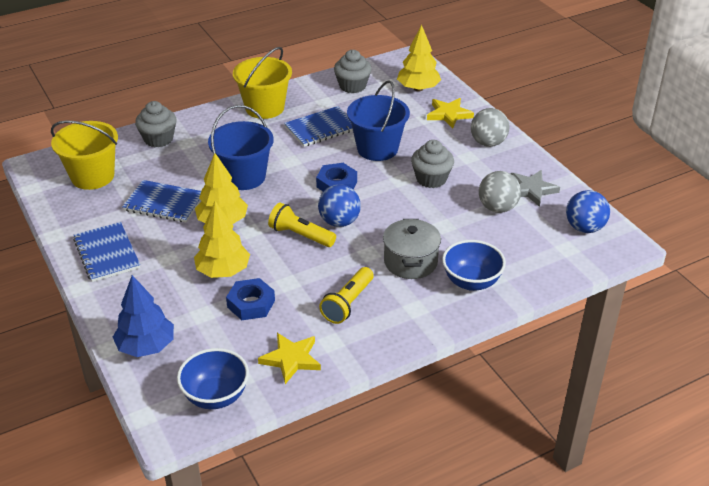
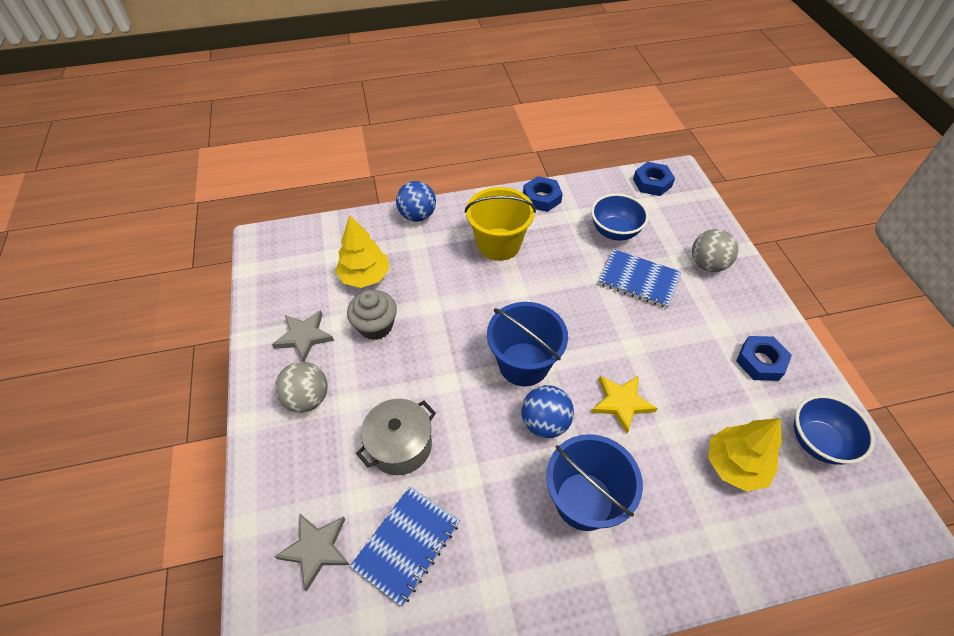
blue notebook: 3 -> 2
blue nut: 2 -> 3
blue tree: 1 -> 0
grey cupcake: 3 -> 1
grey star: 1 -> 2
yellow bucket: 2 -> 1
yellow flashlight: 2 -> 0
yellow star: 2 -> 1
yellow tree: 3 -> 2

